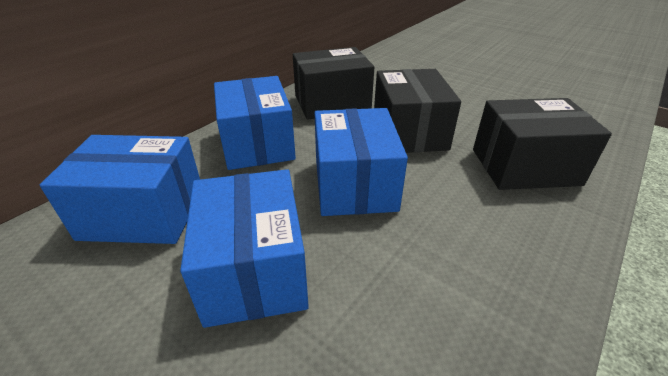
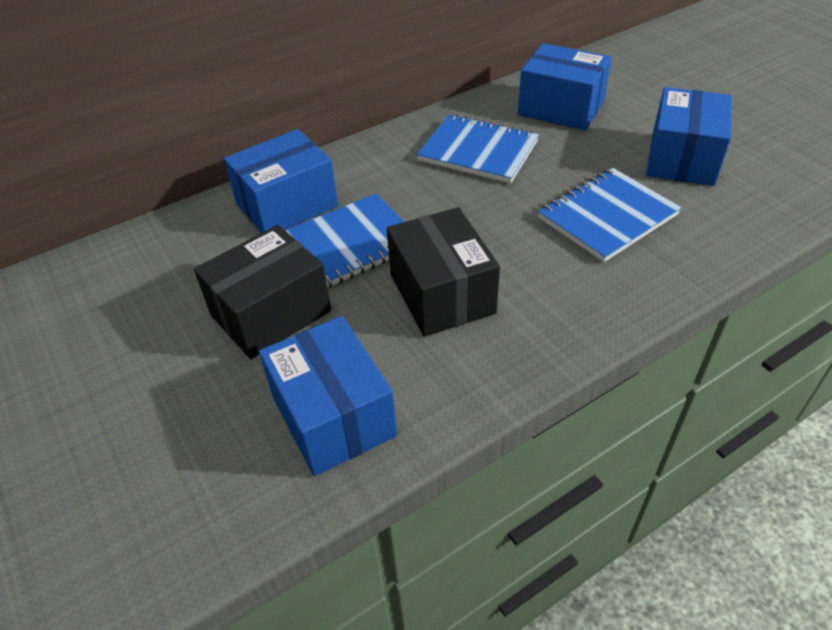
black box: 3 -> 2
blue notebook: 0 -> 3

